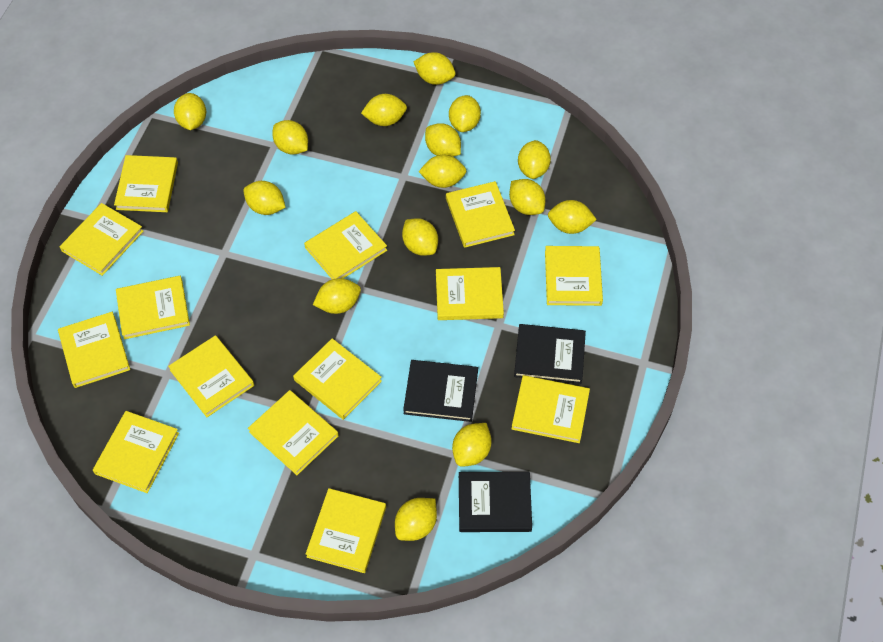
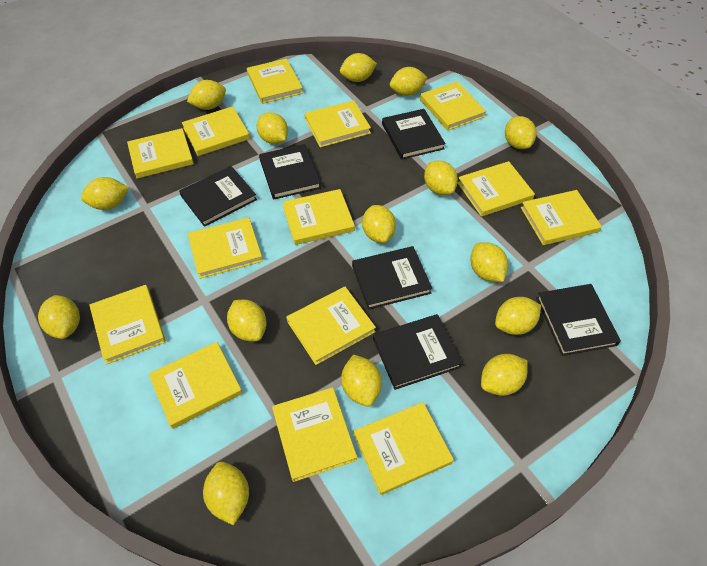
black book: 3 -> 6

